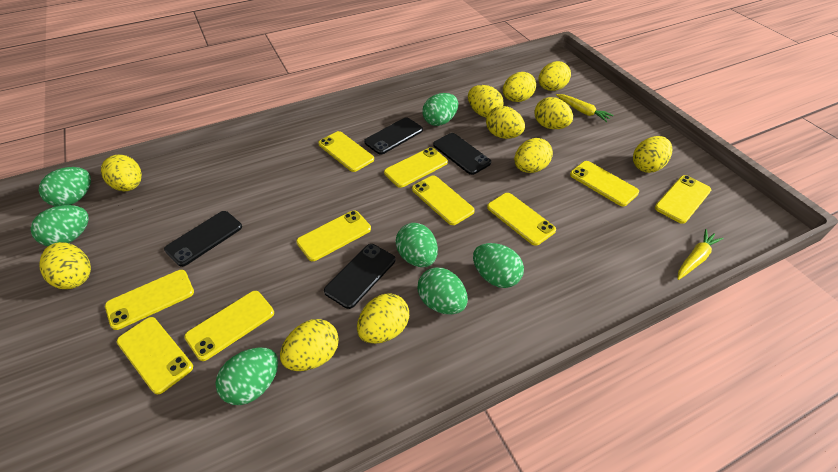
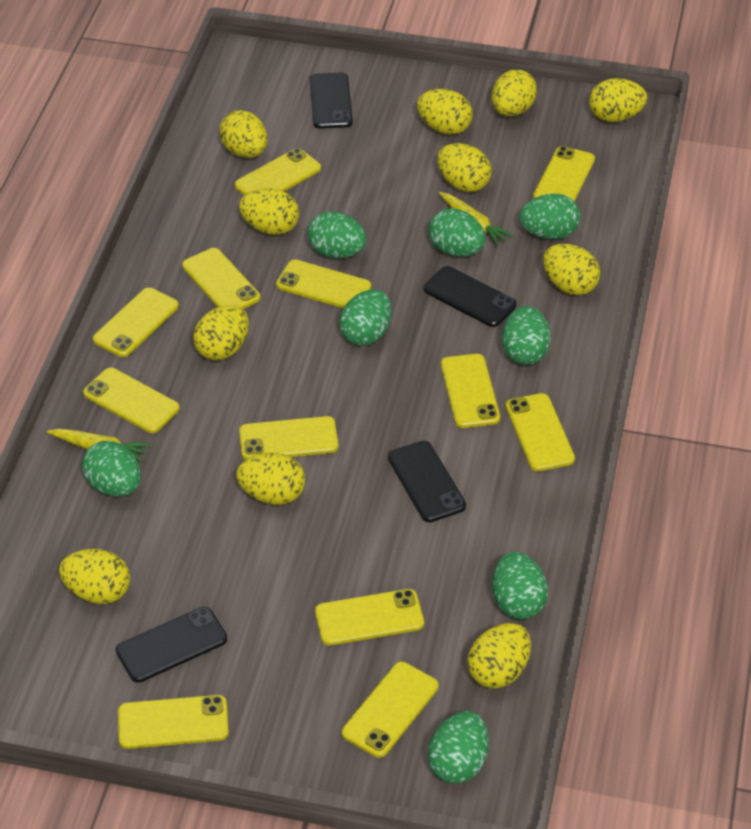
green egg: 7 -> 8
yellow phone: 10 -> 12

